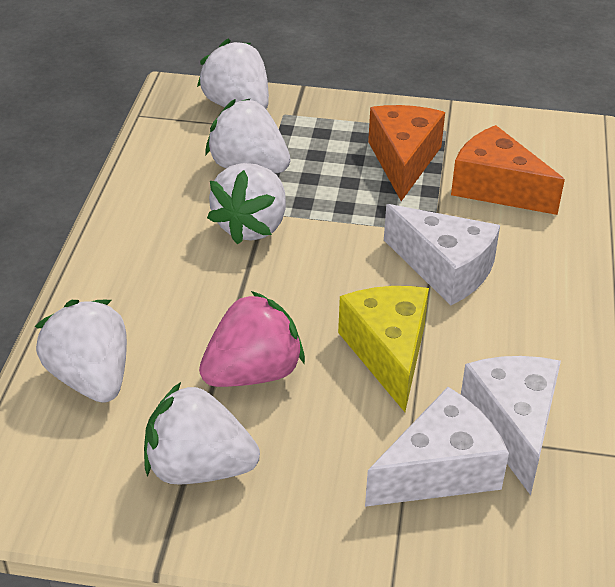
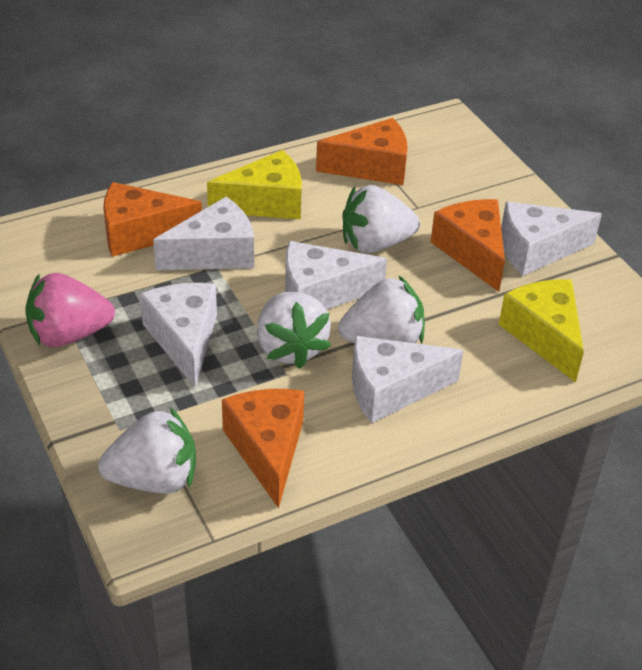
orange cheese: 2 -> 4
white cheese: 3 -> 5
white strawberry: 5 -> 4
yellow cheese: 1 -> 2

